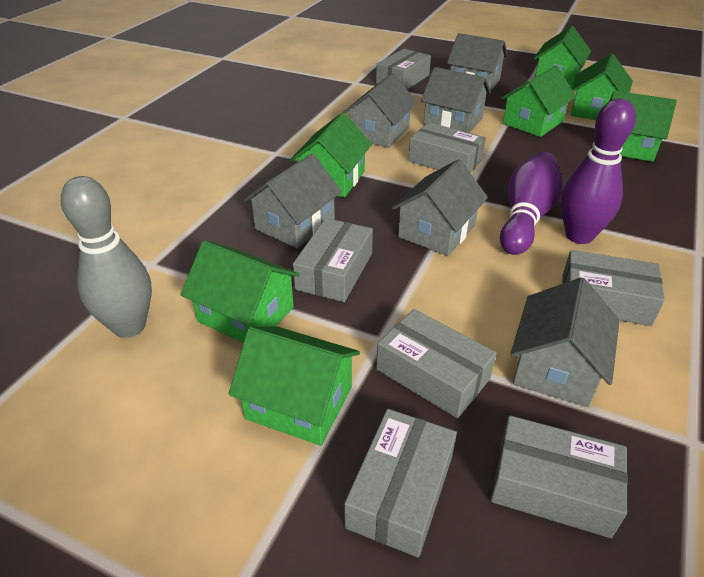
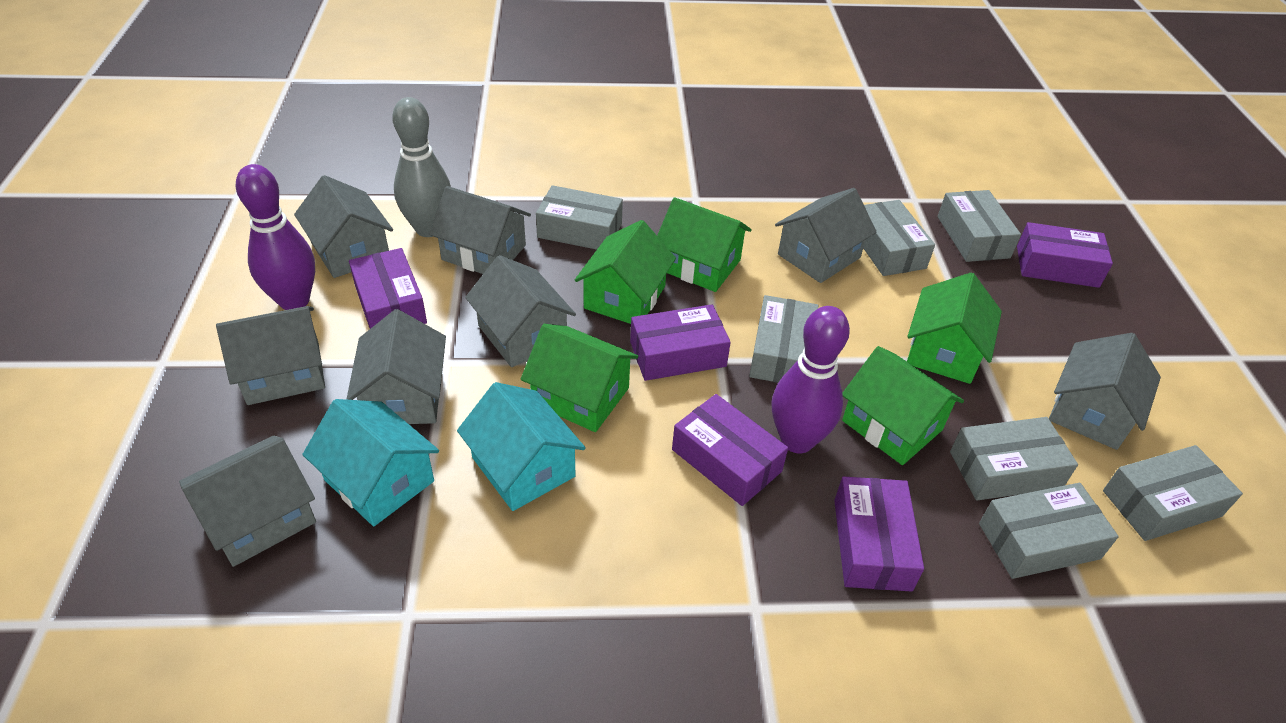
green house: 7 -> 5
grey house: 6 -> 8
purple box: 0 -> 5
turquoise house: 0 -> 2

